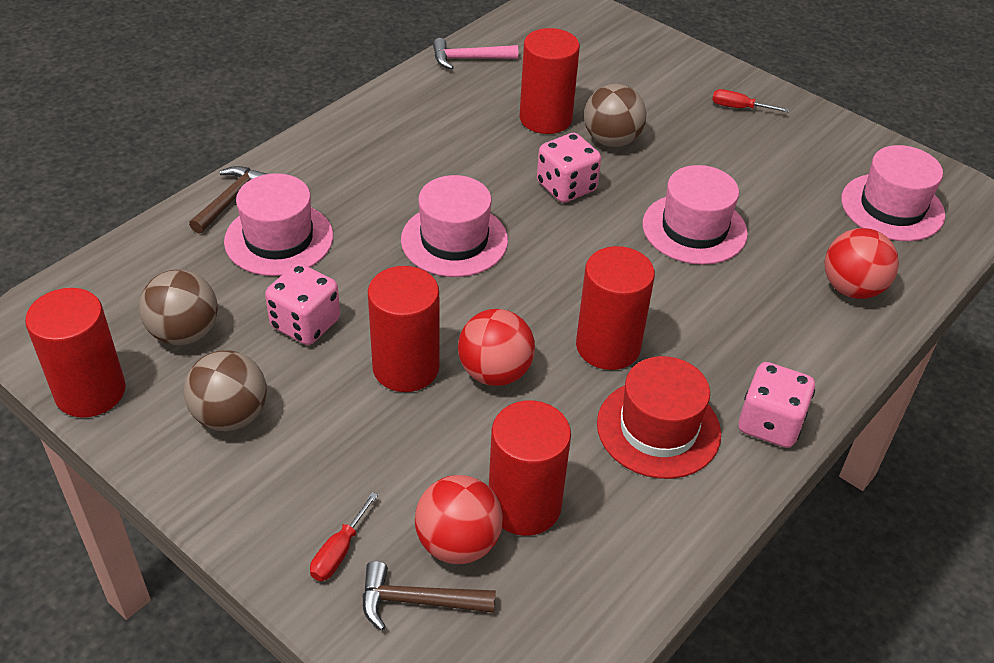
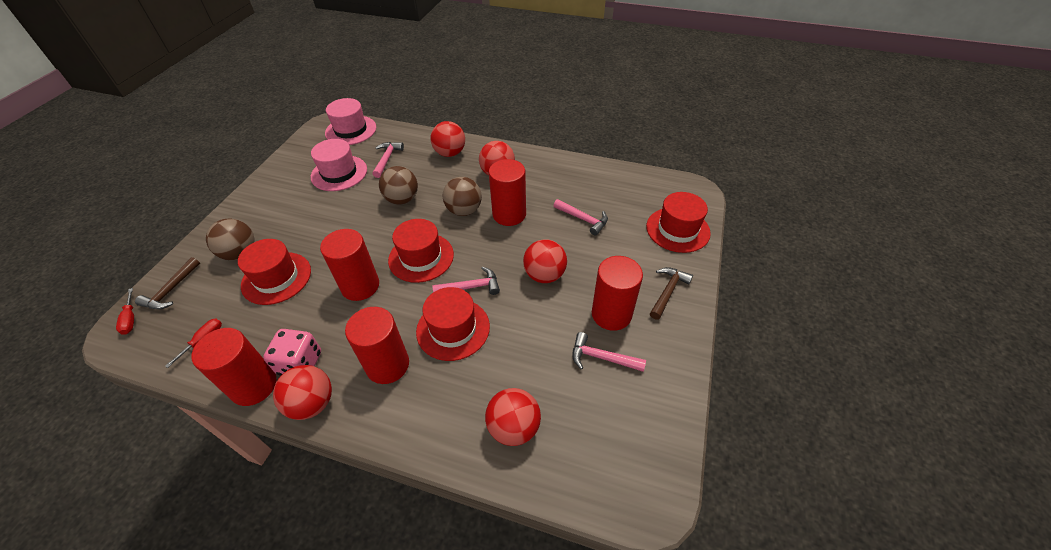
pink dice: 3 -> 1
pink hammer: 1 -> 4
pink hat: 4 -> 2
red ball: 3 -> 5
red hat: 1 -> 4

